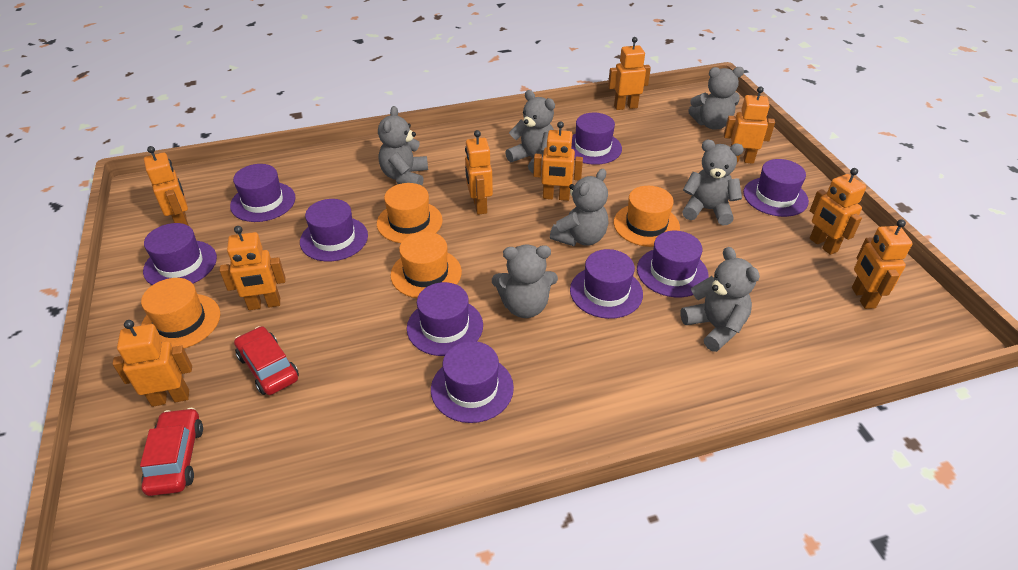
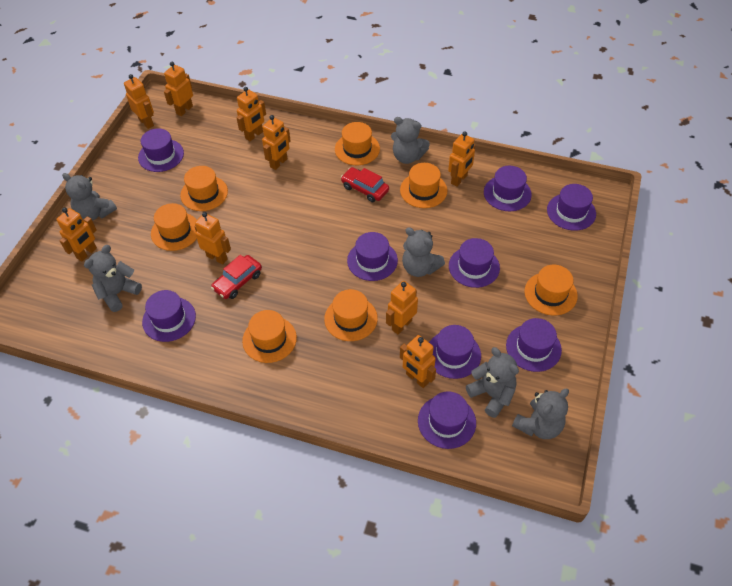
grey teddy bear: 7 -> 6
orange hat: 4 -> 7

